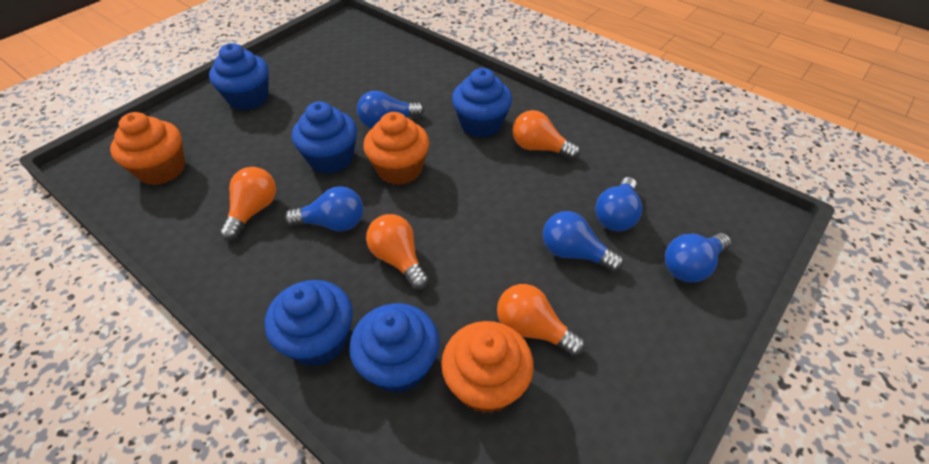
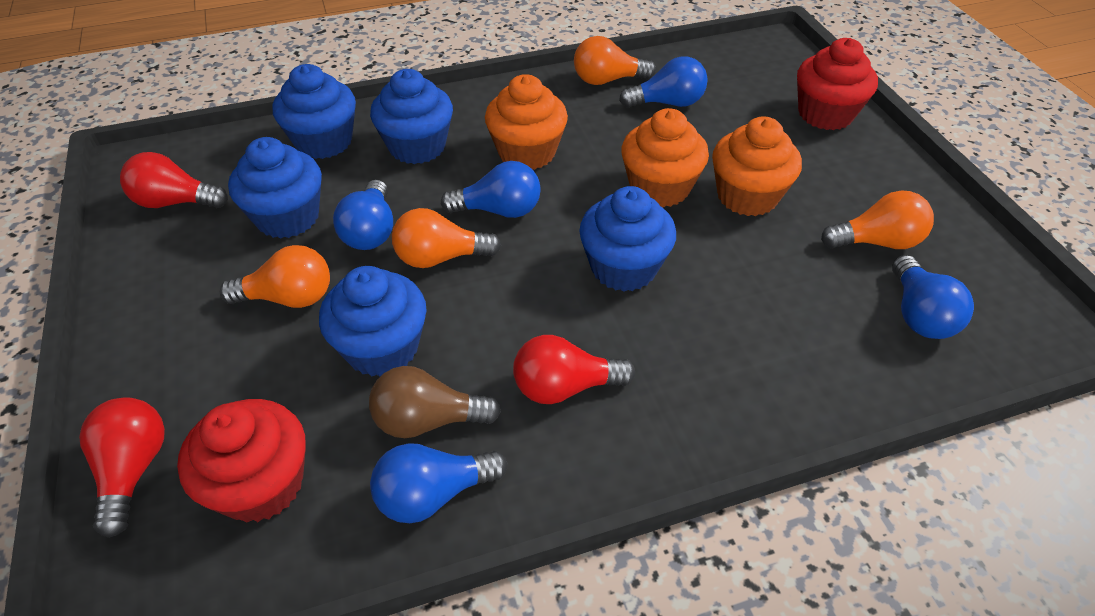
brown light bulb: 0 -> 1
red cupcake: 0 -> 2
red light bulb: 0 -> 3

